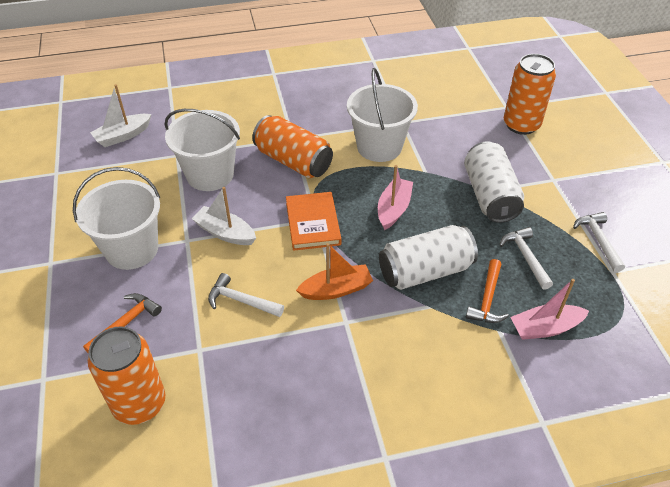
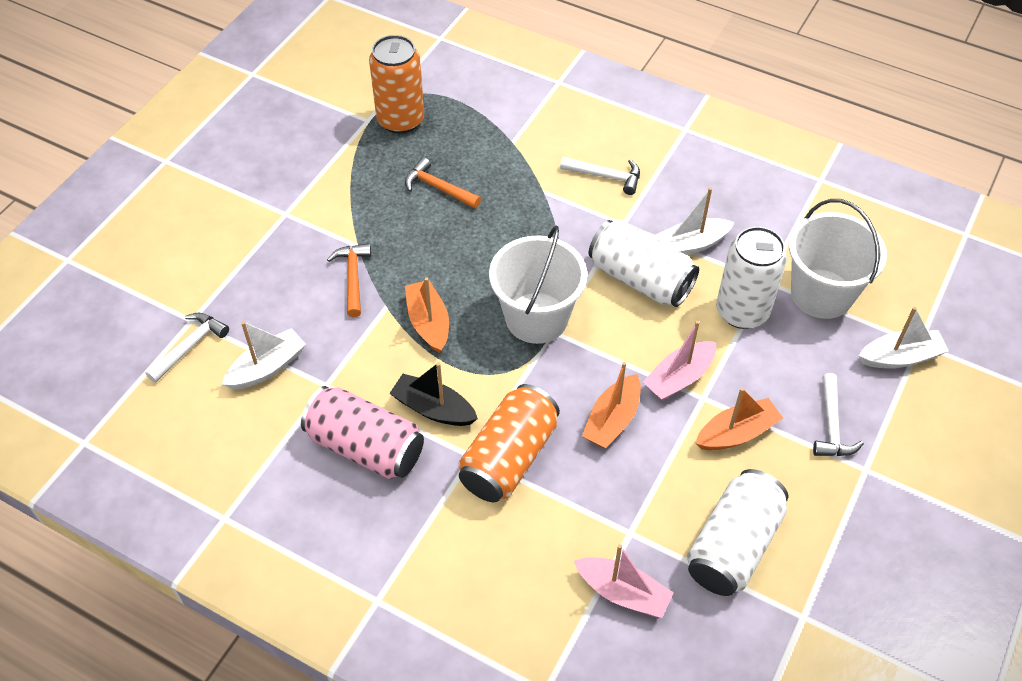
black boat: 0 -> 1
orange boat: 1 -> 3
orange book: 1 -> 0
orange can: 3 -> 2
pink can: 0 -> 1
white boat: 2 -> 3
white bucket: 3 -> 2
white can: 2 -> 3

